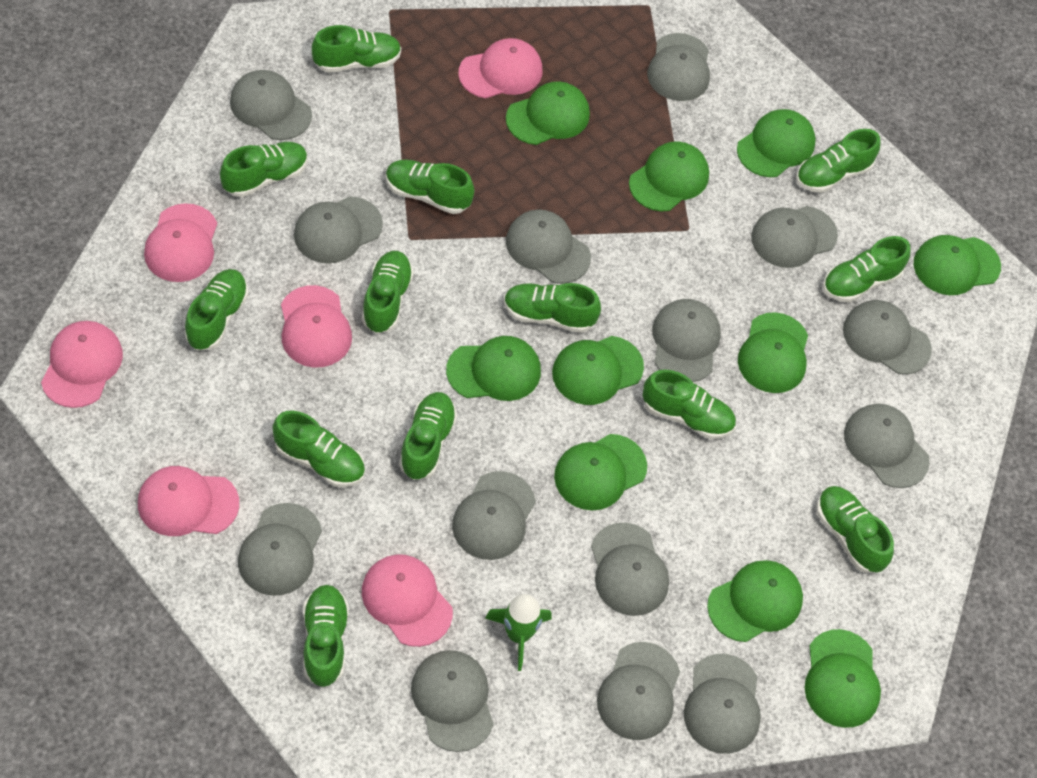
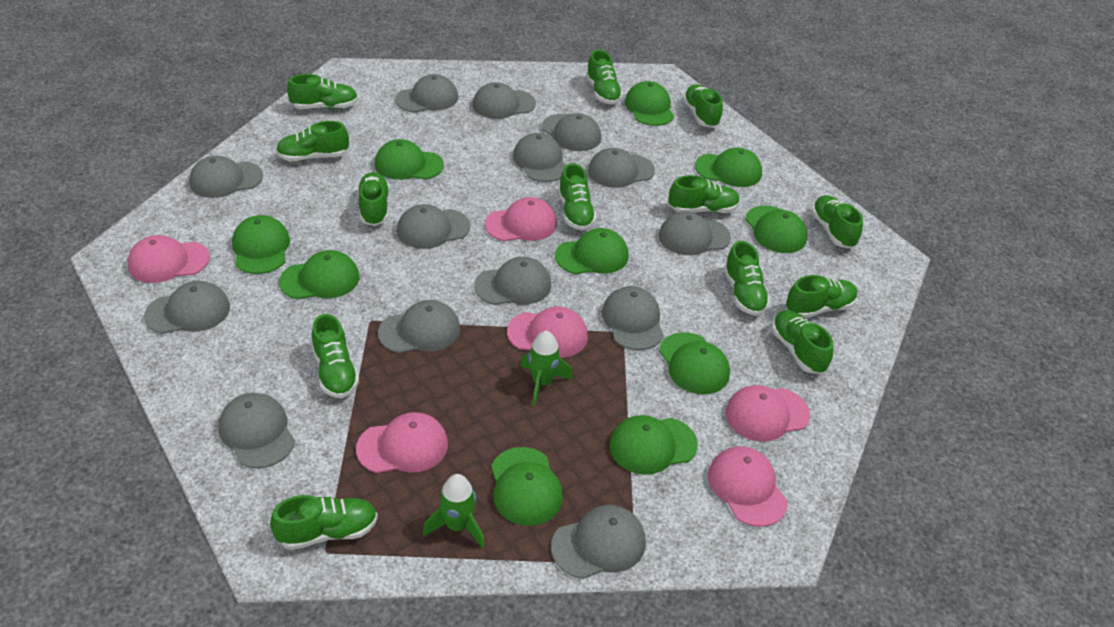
green rocket: 1 -> 2

